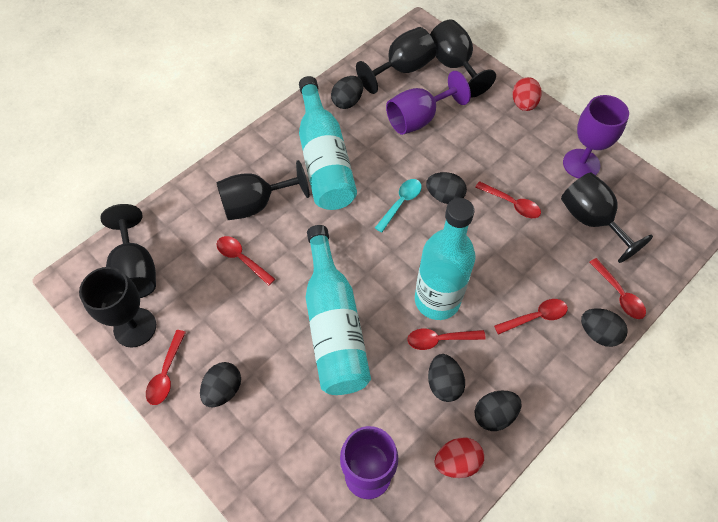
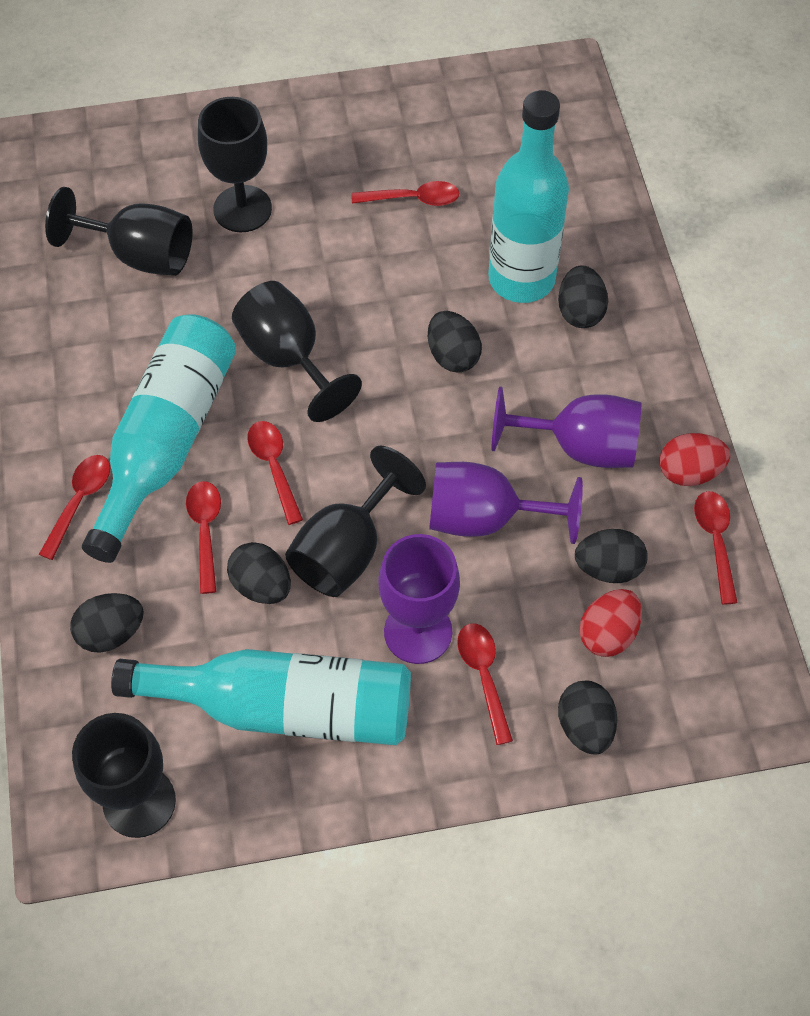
black goblet: 6 -> 5
turquoise spoon: 1 -> 0

